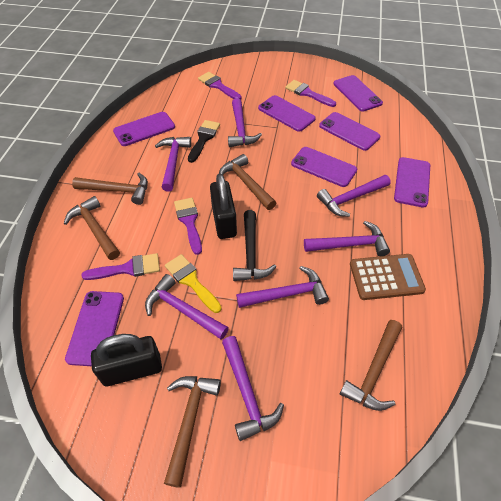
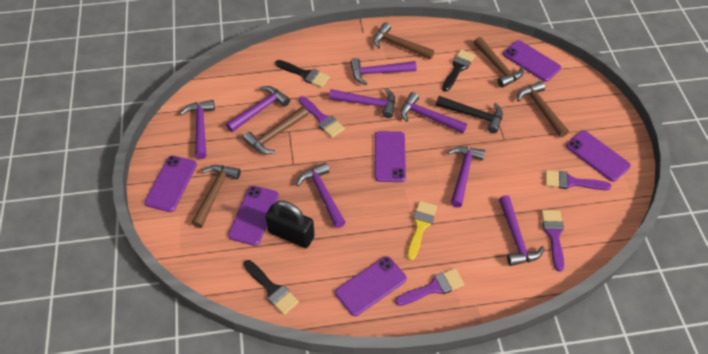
black brush: 1 -> 3
black padlock: 2 -> 1
brown calculator: 1 -> 0
purple hammer: 7 -> 8
purple phone: 7 -> 6

